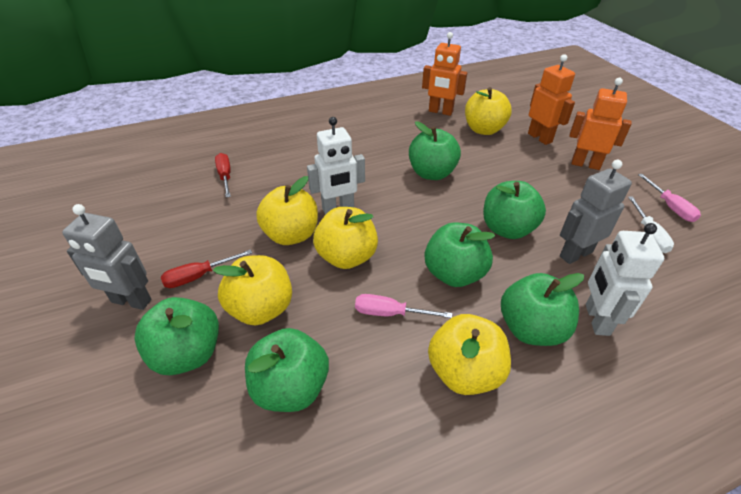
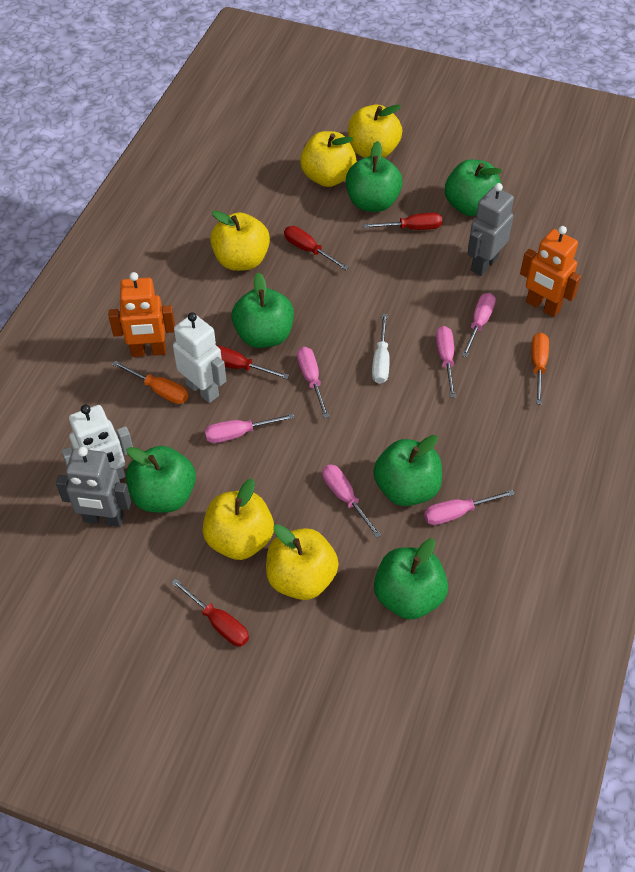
orange robot: 3 -> 2
orange screwdriver: 0 -> 2
pink screwdriver: 2 -> 6
red screwdriver: 2 -> 4

